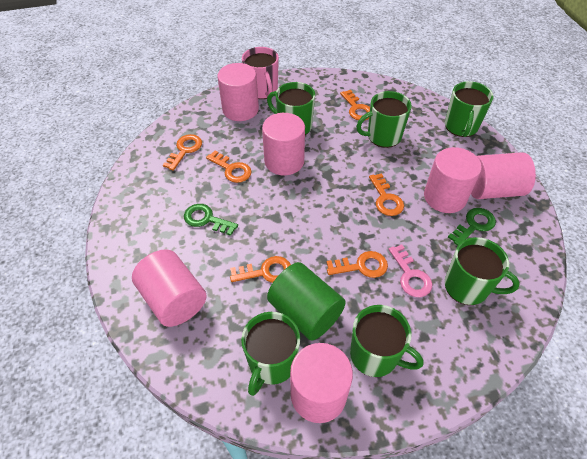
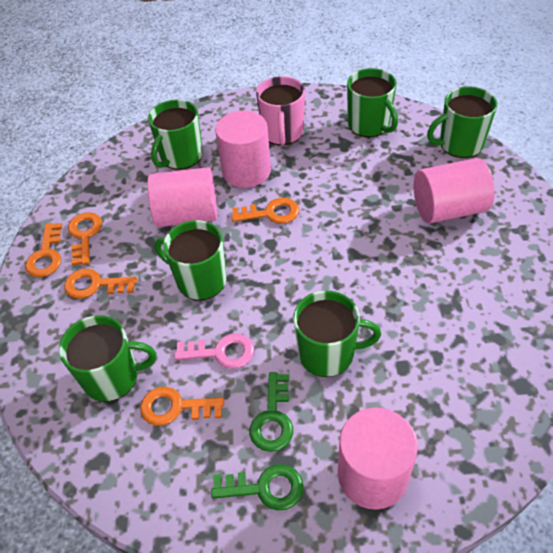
green cylinder: 1 -> 0
orange key: 6 -> 5
pink cylinder: 6 -> 4

